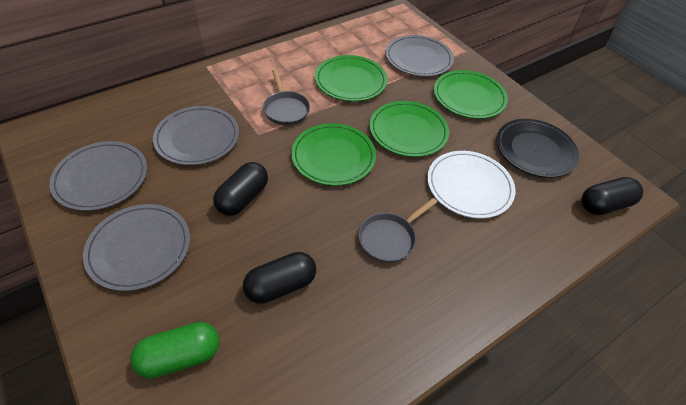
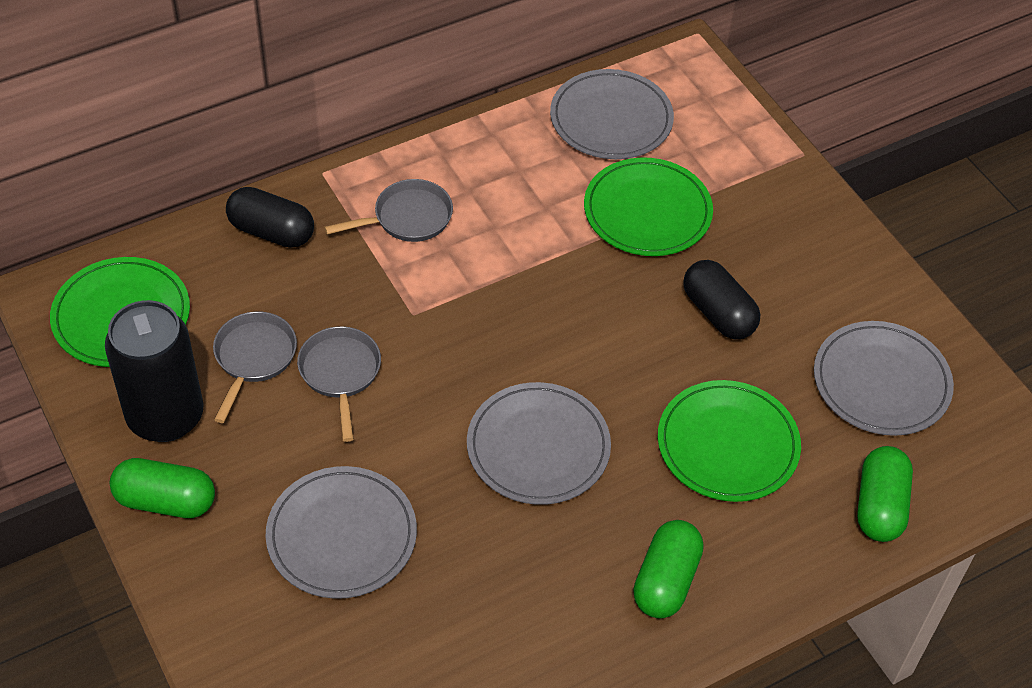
black can: 0 -> 1
black capsule: 3 -> 2
black plate: 1 -> 0
green capsule: 1 -> 3
green plate: 4 -> 3
grey pan: 2 -> 3
white plate: 1 -> 0

